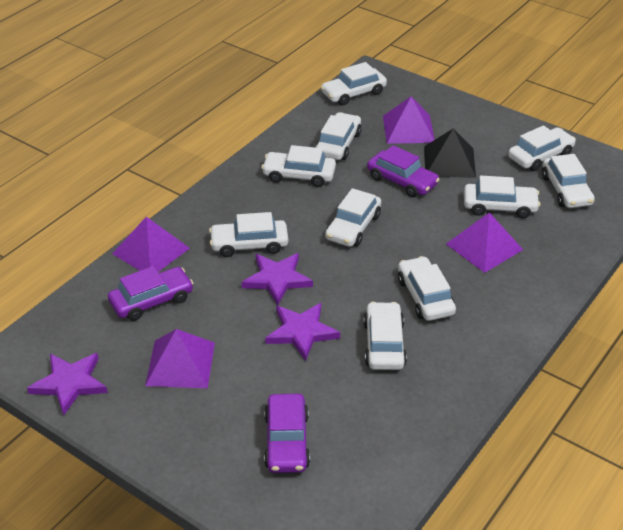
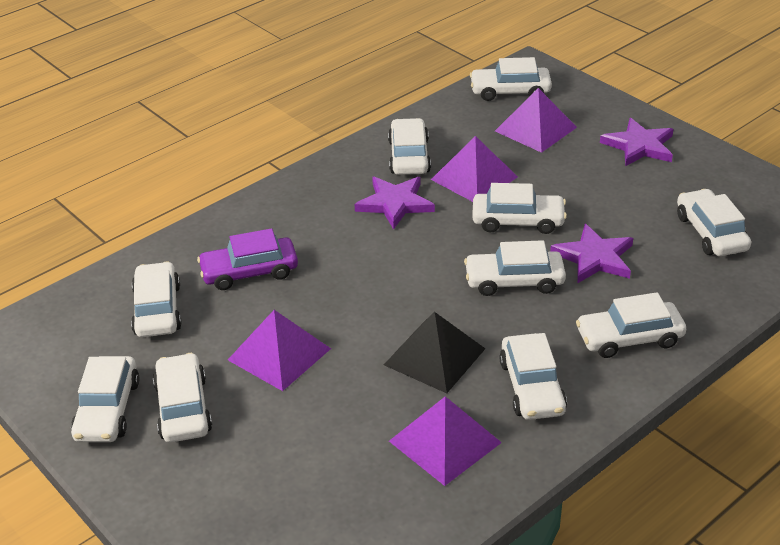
purple car: 3 -> 1

